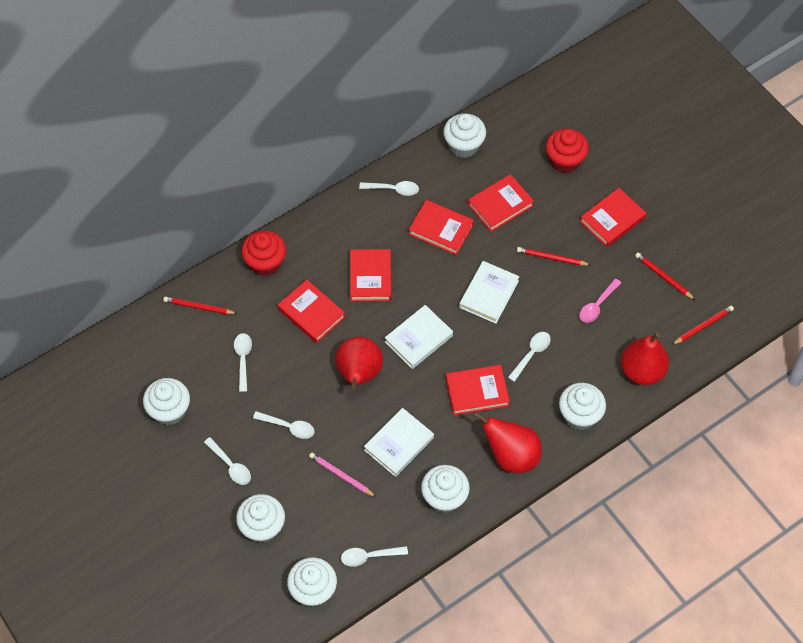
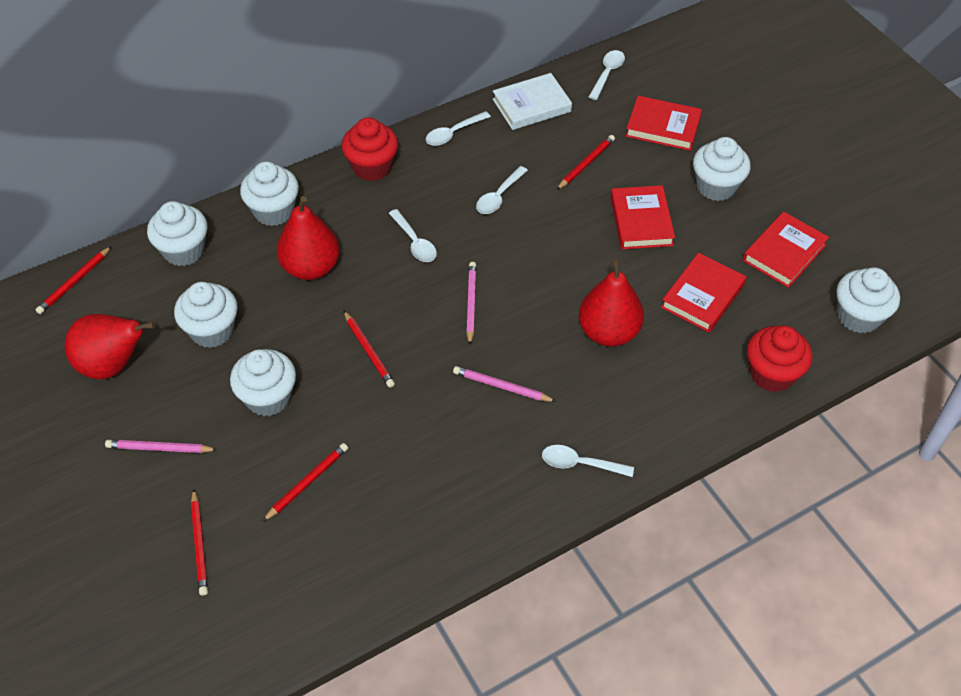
pink pencil: 1 -> 3
pink spoon: 1 -> 0
red book: 6 -> 4
red pencil: 4 -> 5
white book: 3 -> 1
white spoon: 6 -> 5

